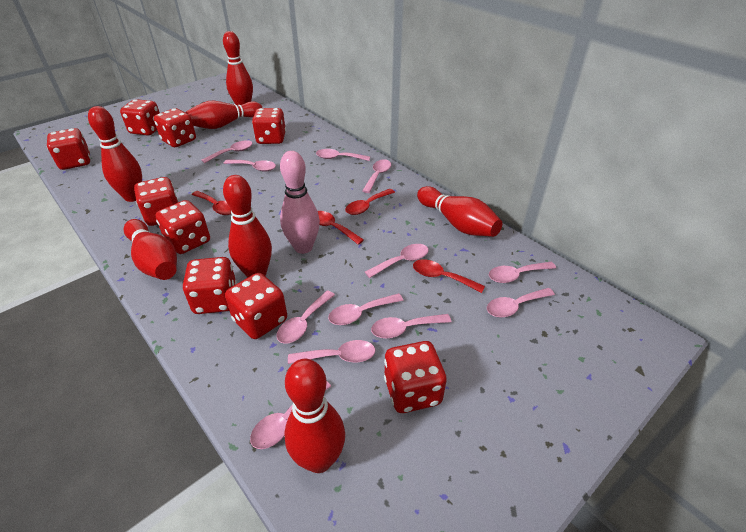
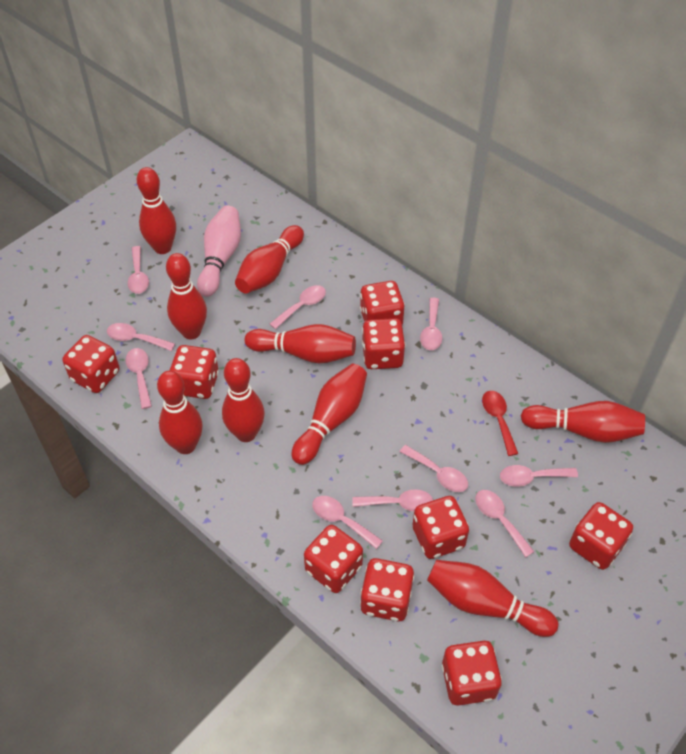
pink spoon: 12 -> 10
red bowling pin: 7 -> 9
red spoon: 4 -> 1

